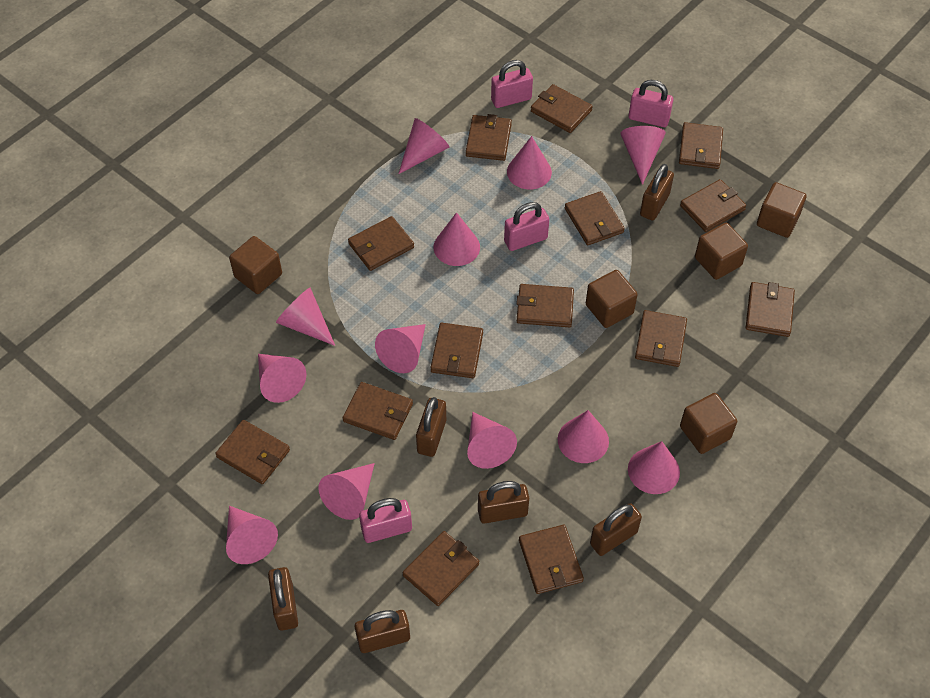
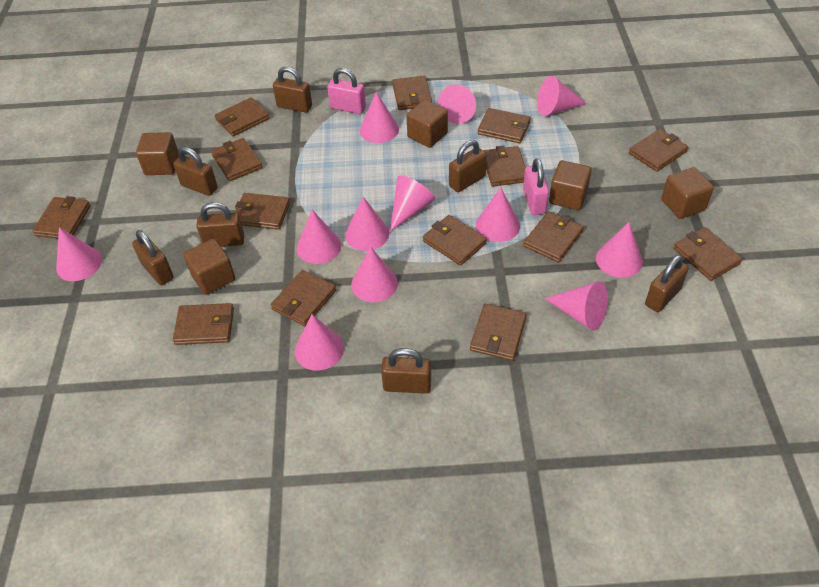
brown padlock: 6 -> 7
pink padlock: 4 -> 2

